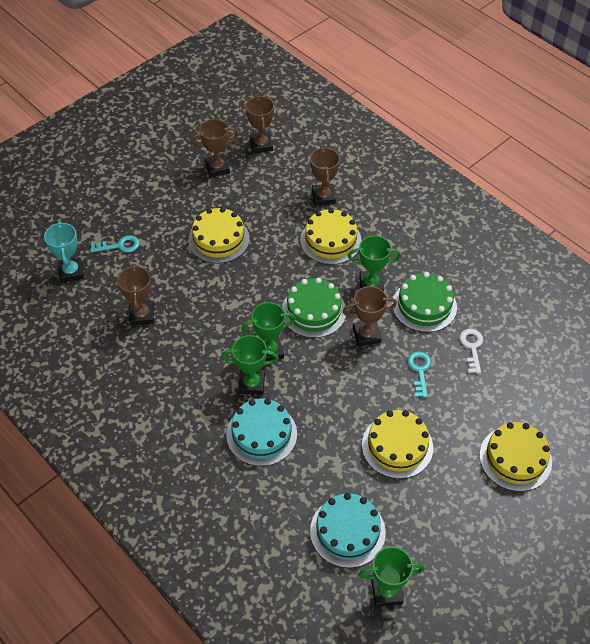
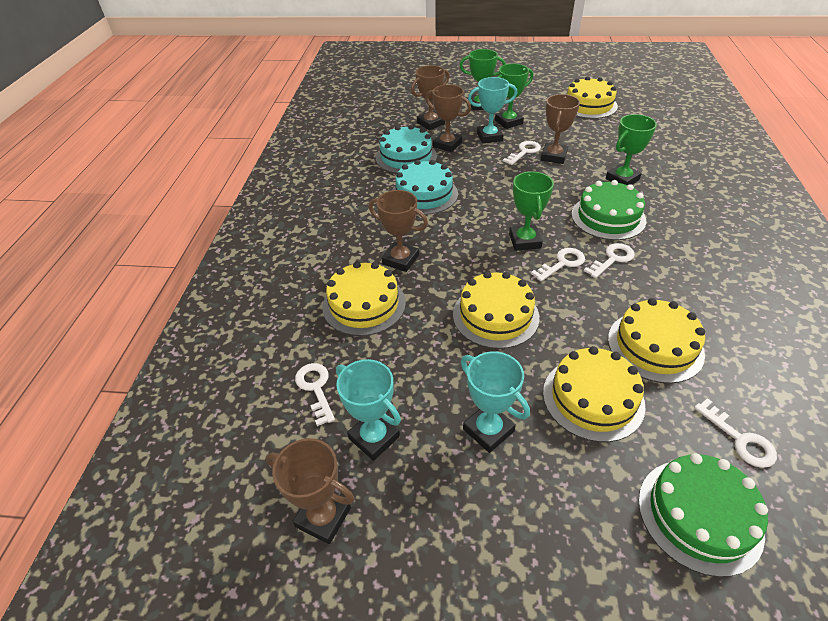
turquoise key: 2 -> 0
turquoise trophy: 1 -> 3
white key: 1 -> 5
yellow cake: 4 -> 5

